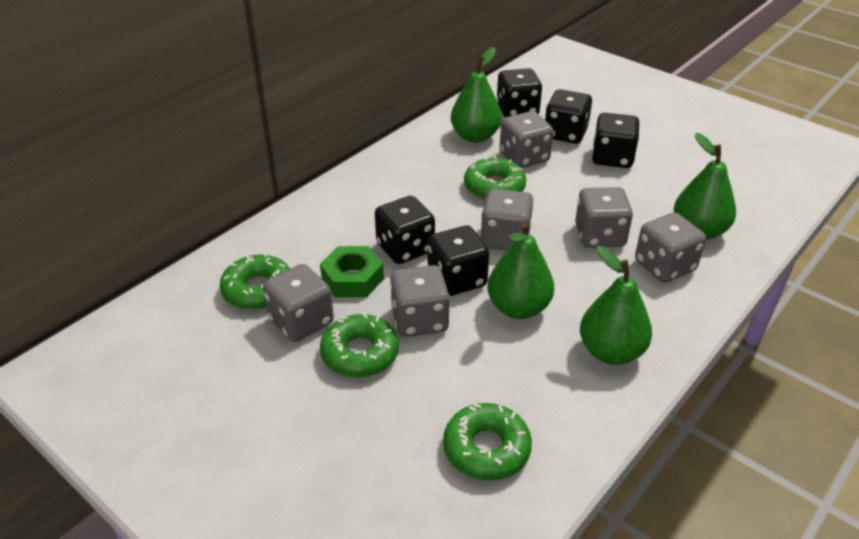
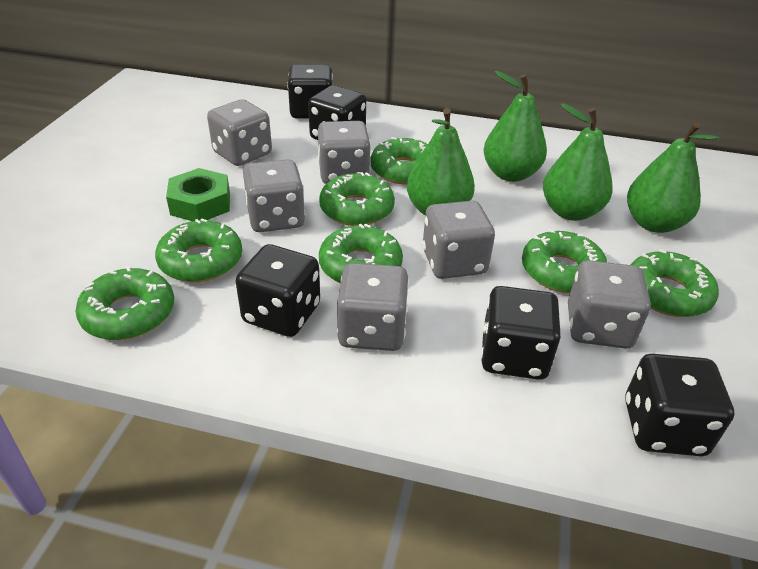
green donut: 4 -> 7

